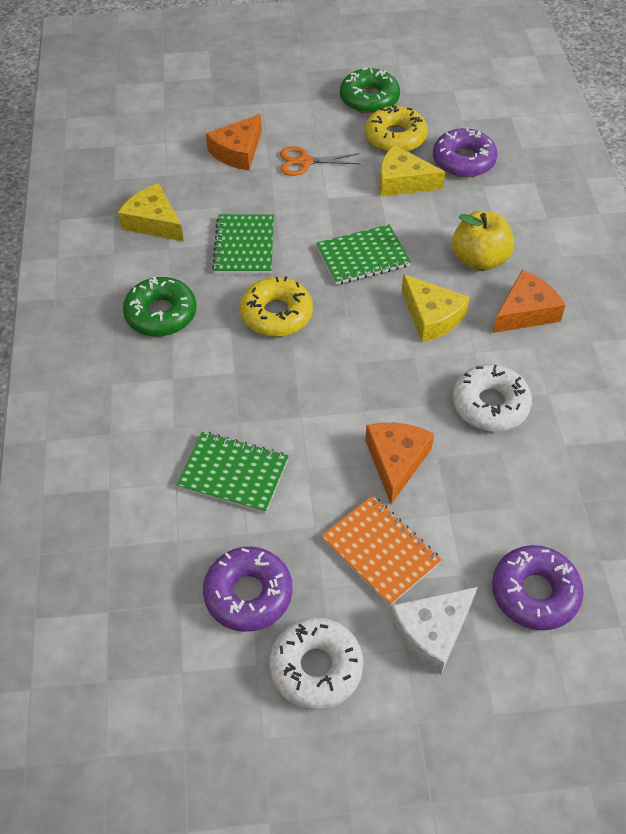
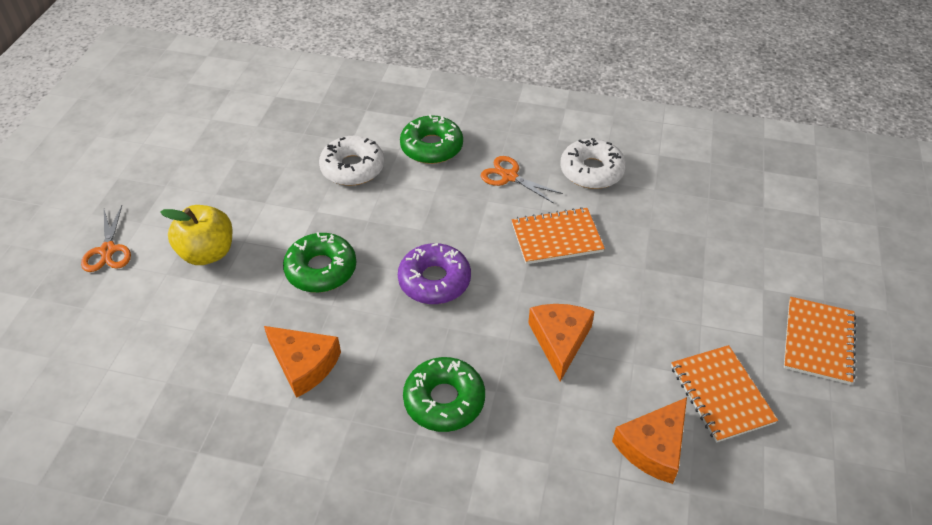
green donut: 2 -> 3
green notebook: 3 -> 0
orange notebook: 1 -> 3
orange scissors: 1 -> 2
purple donut: 3 -> 1
white cheese: 1 -> 0
yellow cheese: 3 -> 0
yellow donut: 2 -> 0

